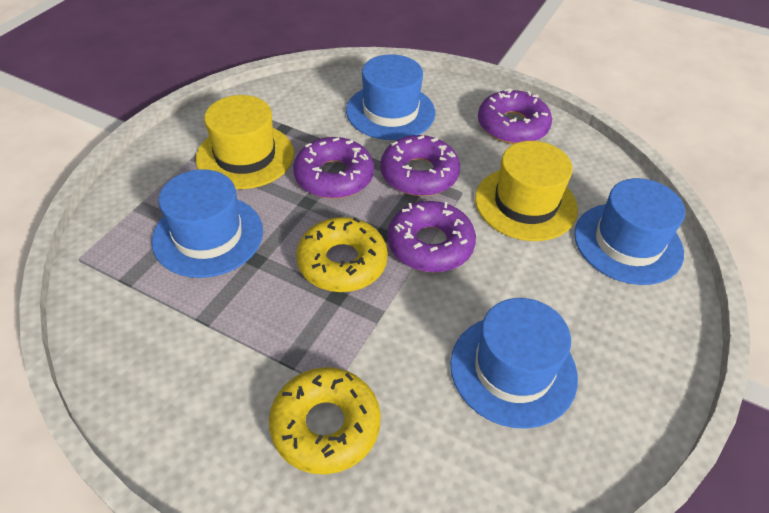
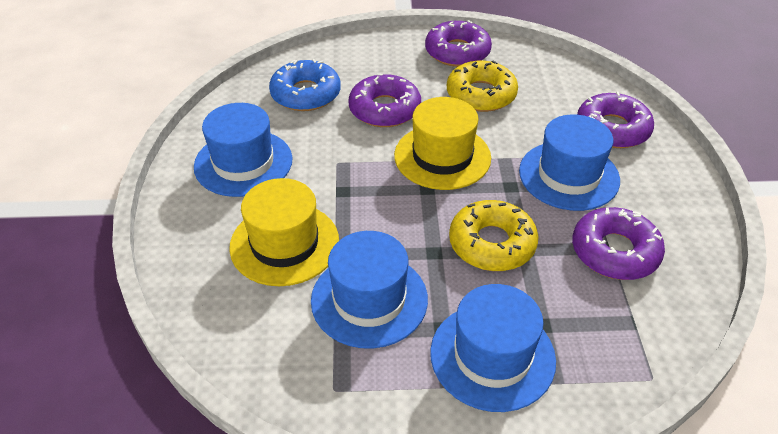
blue donut: 0 -> 1

